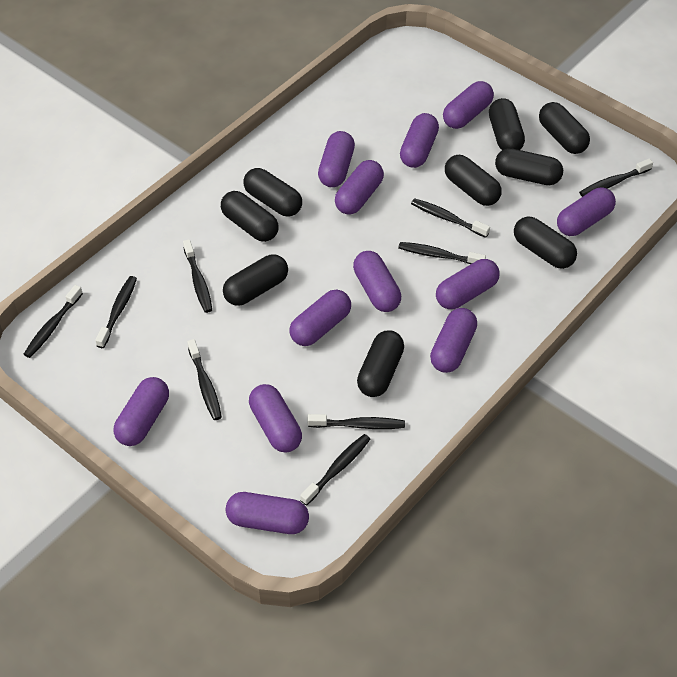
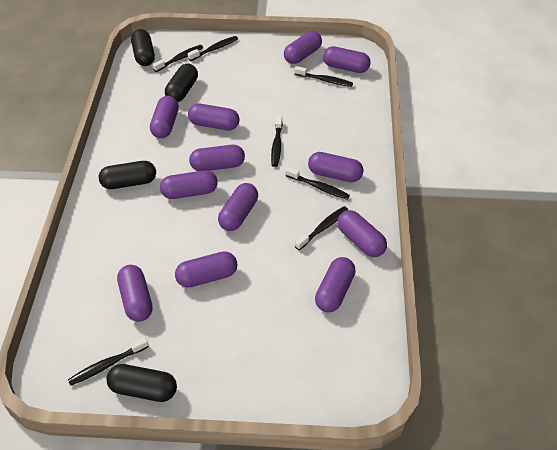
black capsule: 9 -> 4
black toothbrush: 9 -> 7

